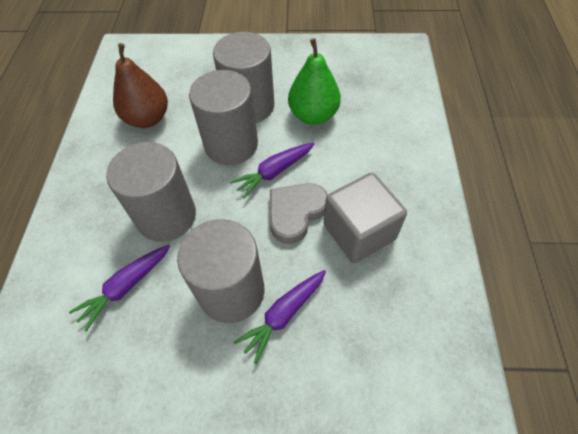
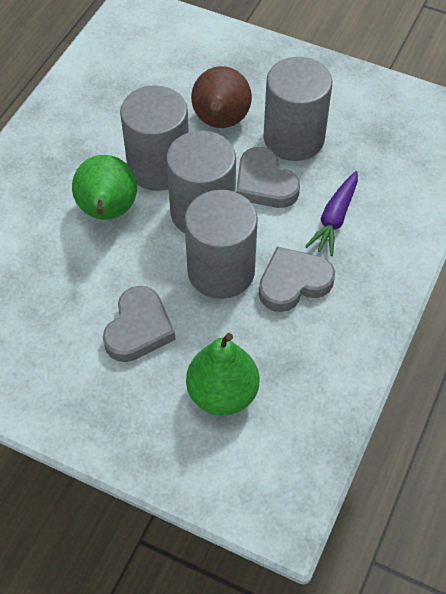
green pear: 1 -> 2
grey cube: 1 -> 0
grey heart: 1 -> 3
purple carrot: 3 -> 1

